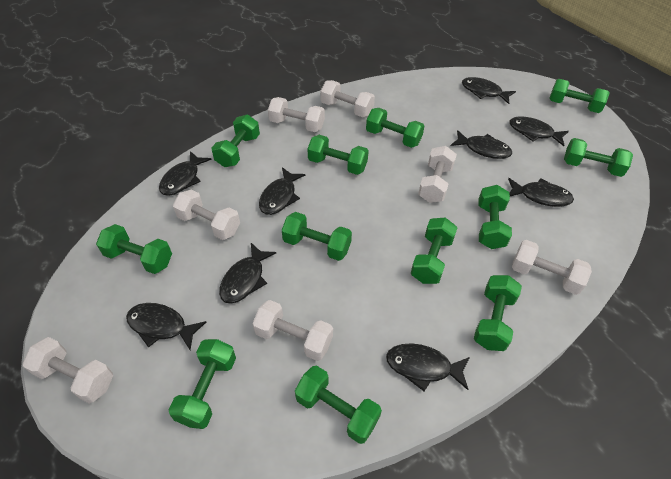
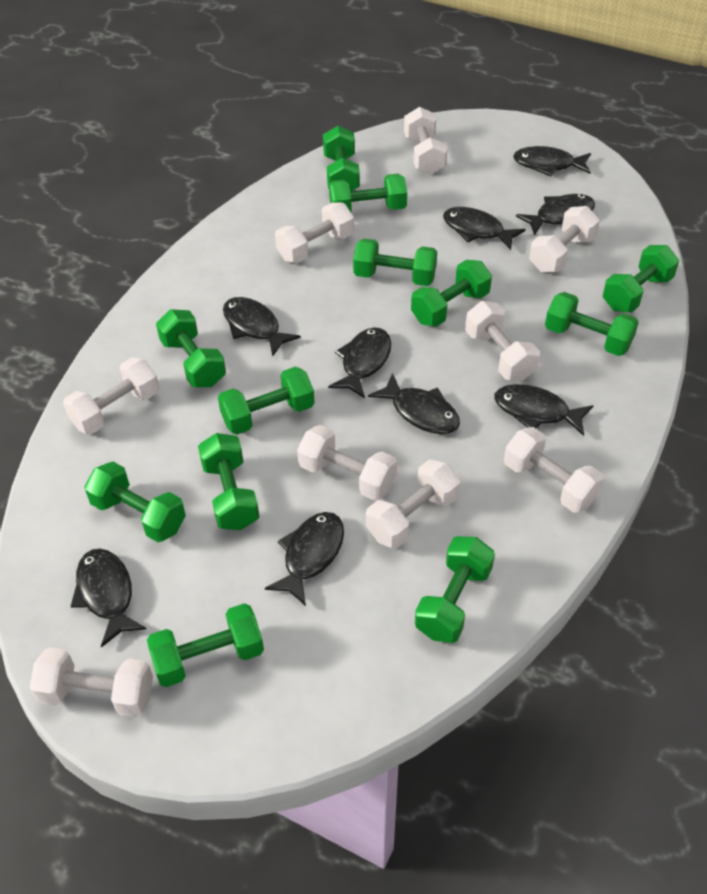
white dumbbell: 7 -> 9

